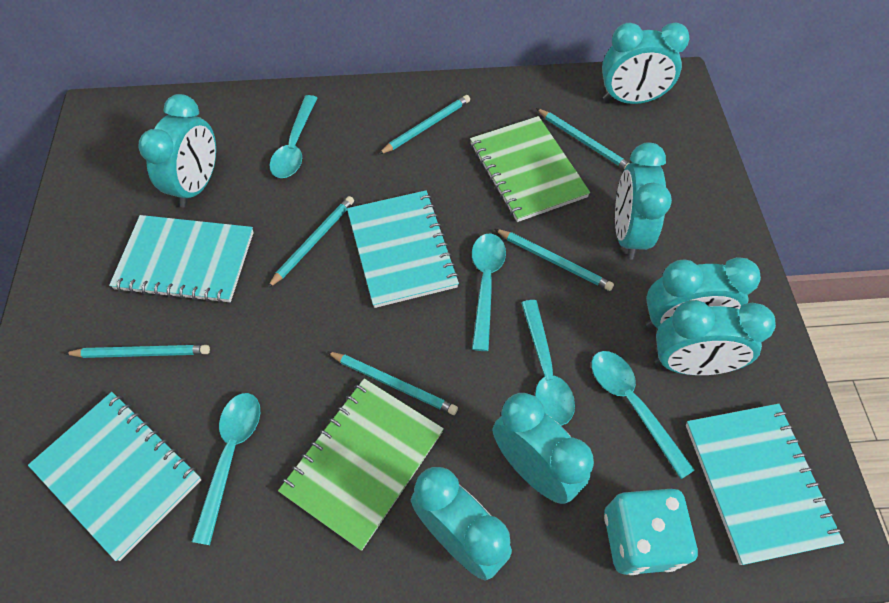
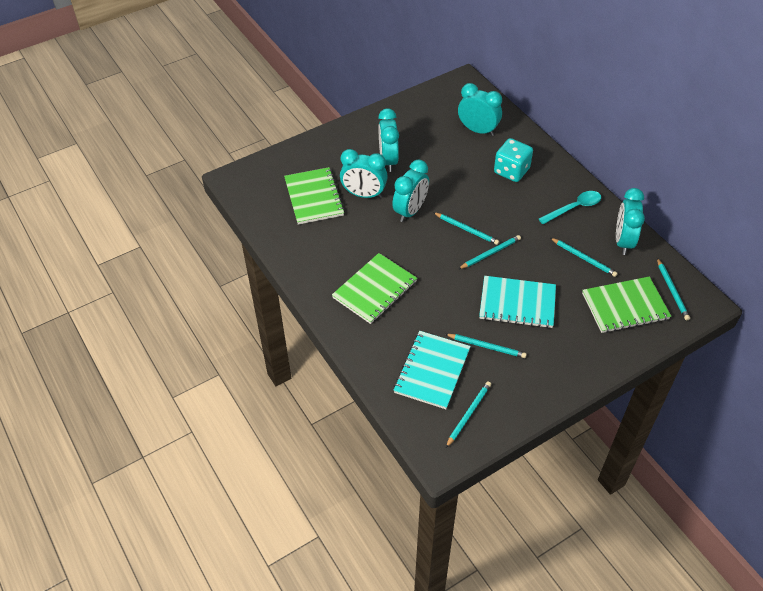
green notebook: 2 -> 3
turquoise clock: 7 -> 5
turquoise notebook: 4 -> 2
turquoise spoon: 5 -> 1

